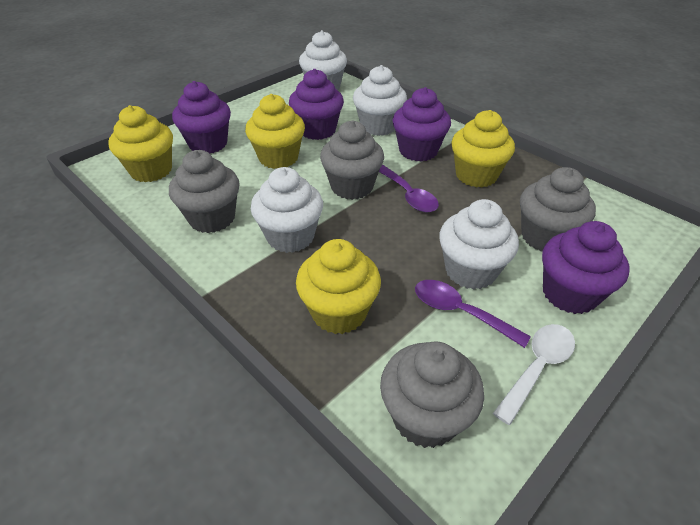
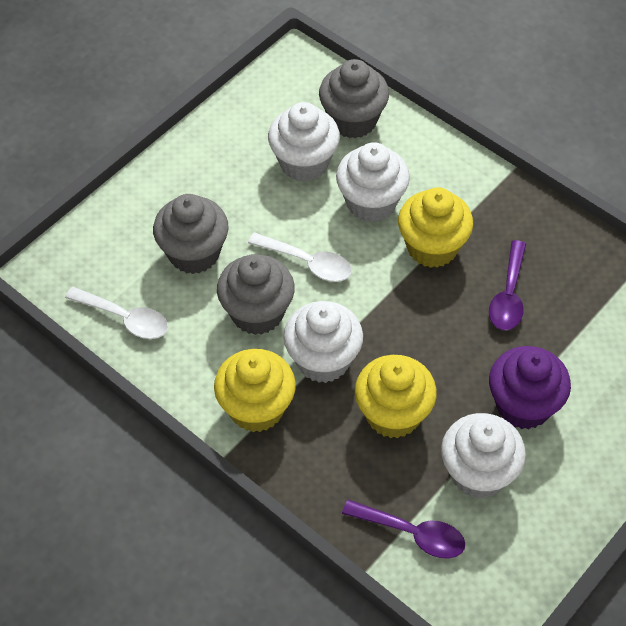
grey cupcake: 4 -> 3
purple cupcake: 4 -> 1
white spoon: 1 -> 2
yellow cupcake: 4 -> 3

